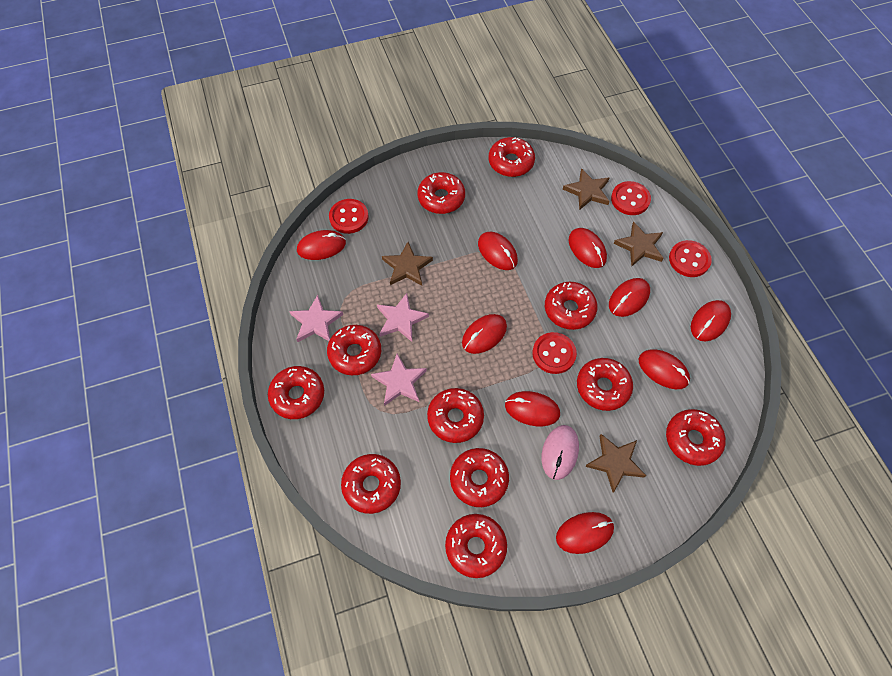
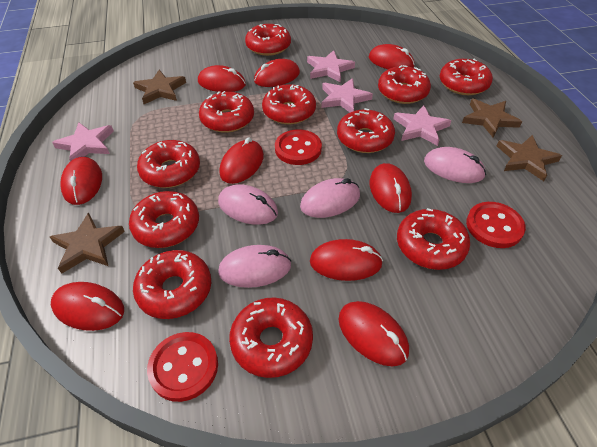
pink mouse: 1 -> 4
pink star: 3 -> 4
red button: 4 -> 3

